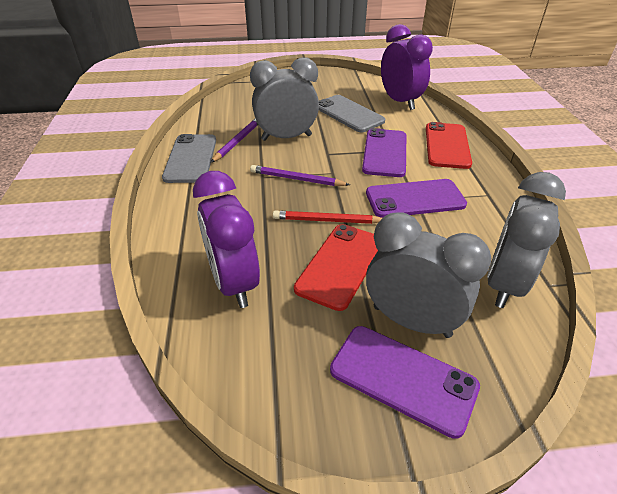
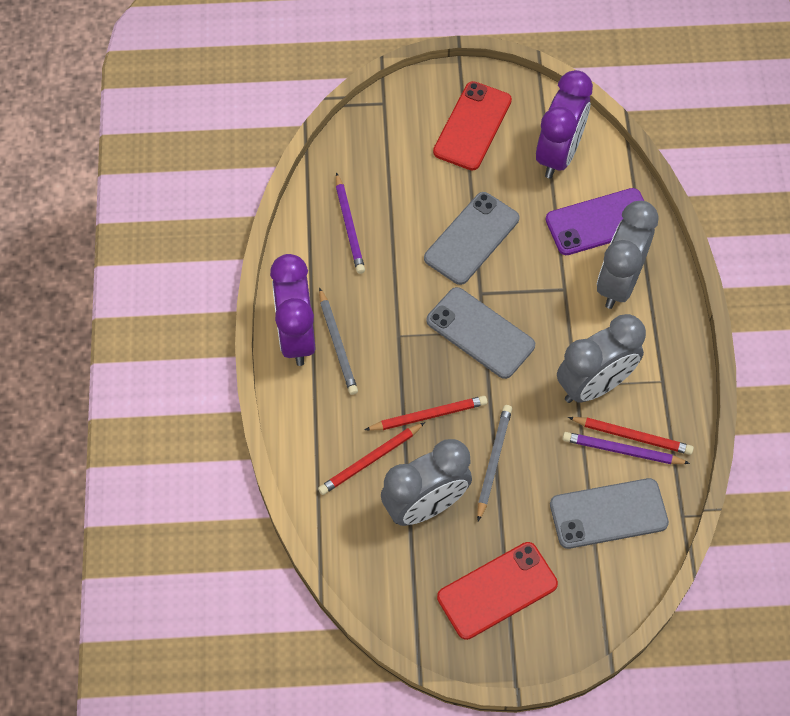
grey pencil: 0 -> 2
grey phone: 2 -> 3
purple phone: 3 -> 1
red pencil: 1 -> 3

